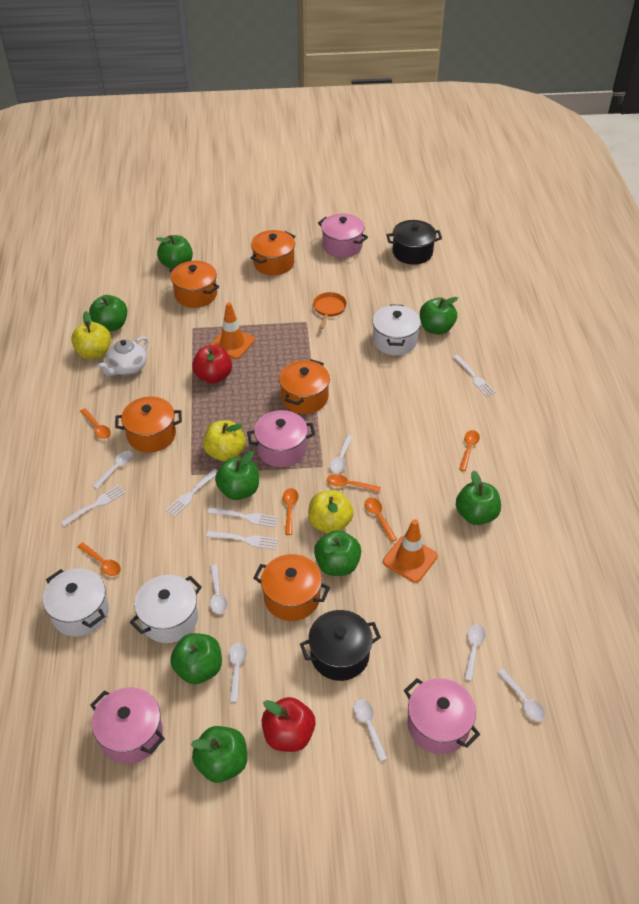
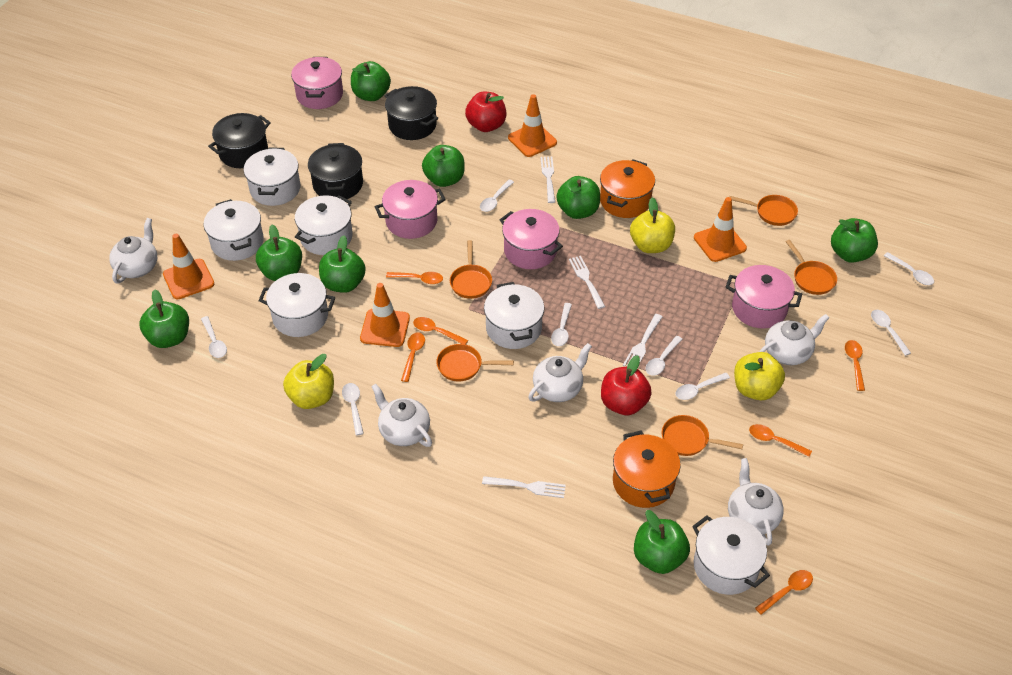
black pot: 2 -> 3
orange pan: 1 -> 5
orange pot: 5 -> 2
orange traffic cone: 2 -> 4
white fork: 5 -> 4
white pot: 3 -> 6
white spoon: 7 -> 8
white teapot: 1 -> 5

